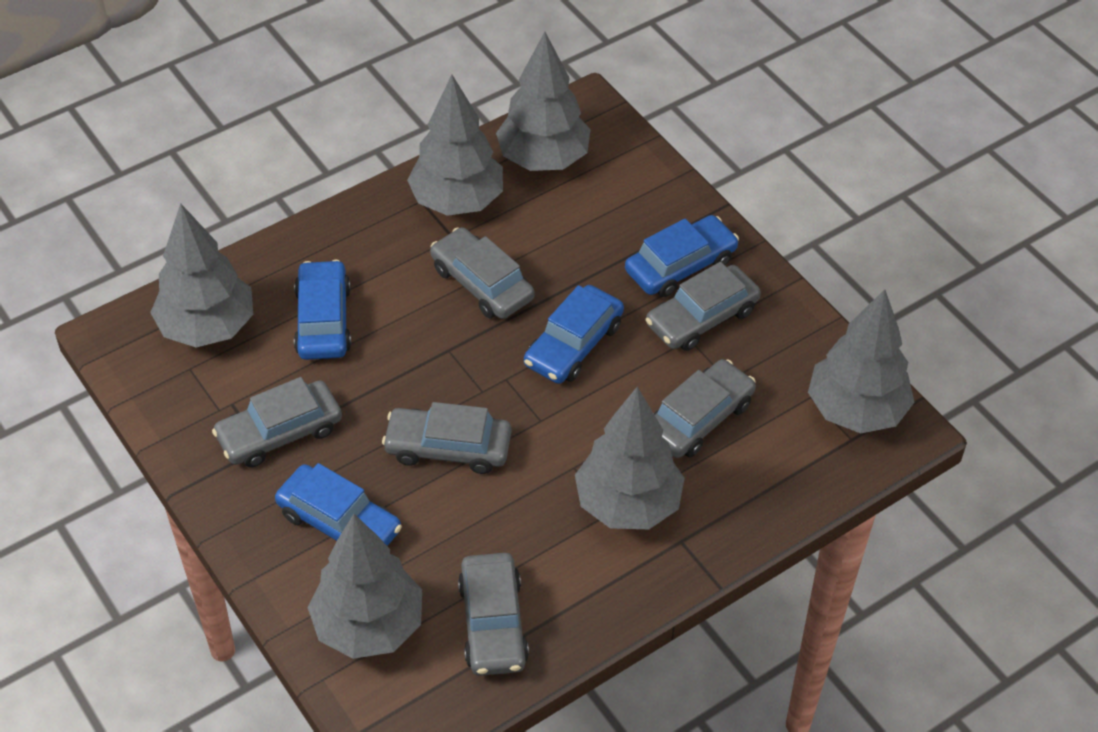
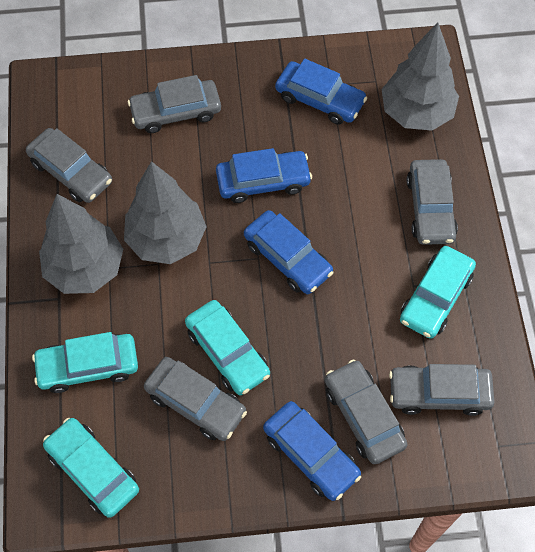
grey tree: 6 -> 3
turquoise car: 0 -> 4

